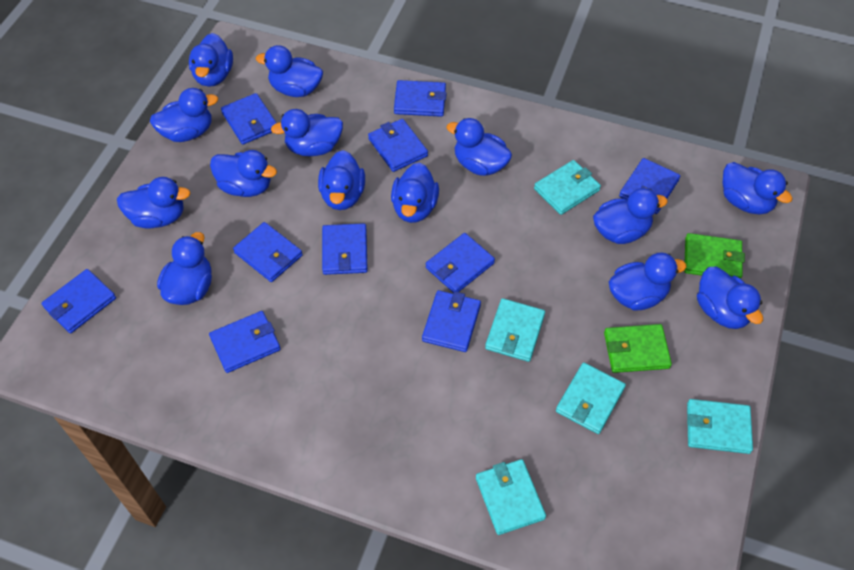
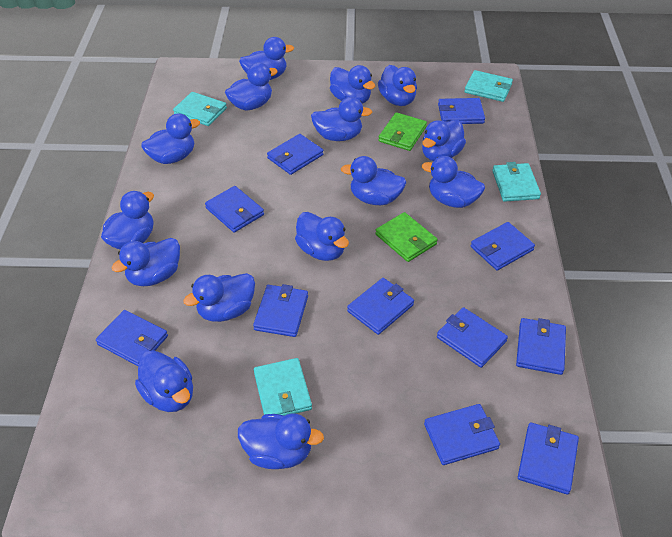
blue duck: 14 -> 15
blue wallet: 10 -> 11
turquoise wallet: 5 -> 4

